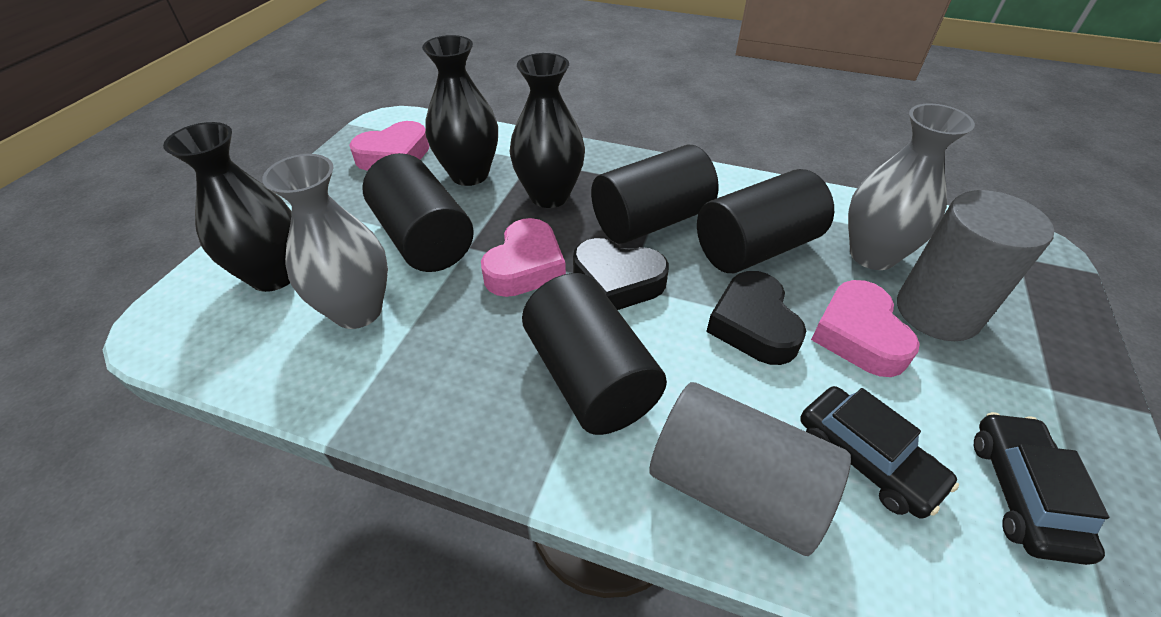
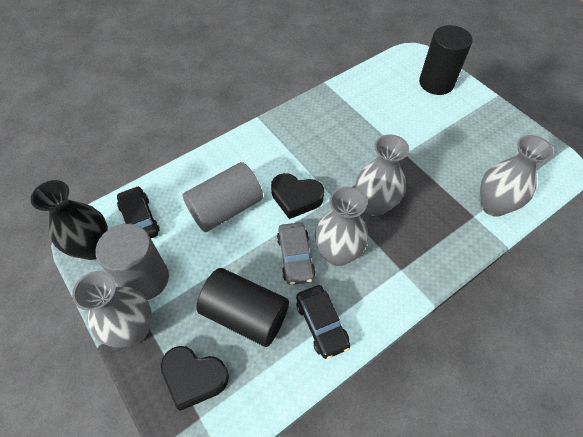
black cylinder: 4 -> 2
black vase: 3 -> 1
grey car: 0 -> 1
grey vase: 2 -> 4
pink heart: 3 -> 0

